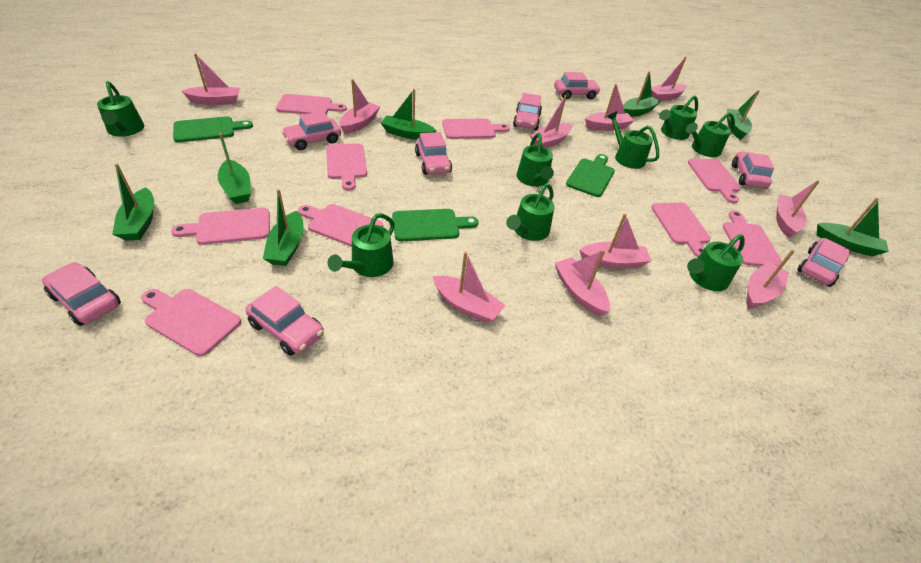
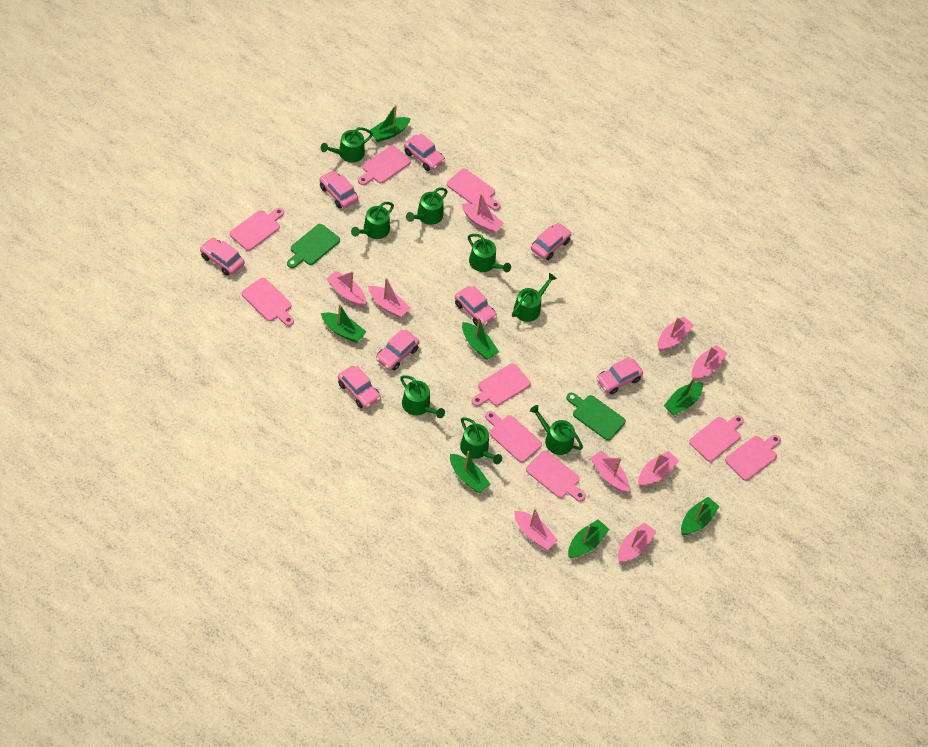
green cutting board: 3 -> 2
pink boat: 10 -> 9

